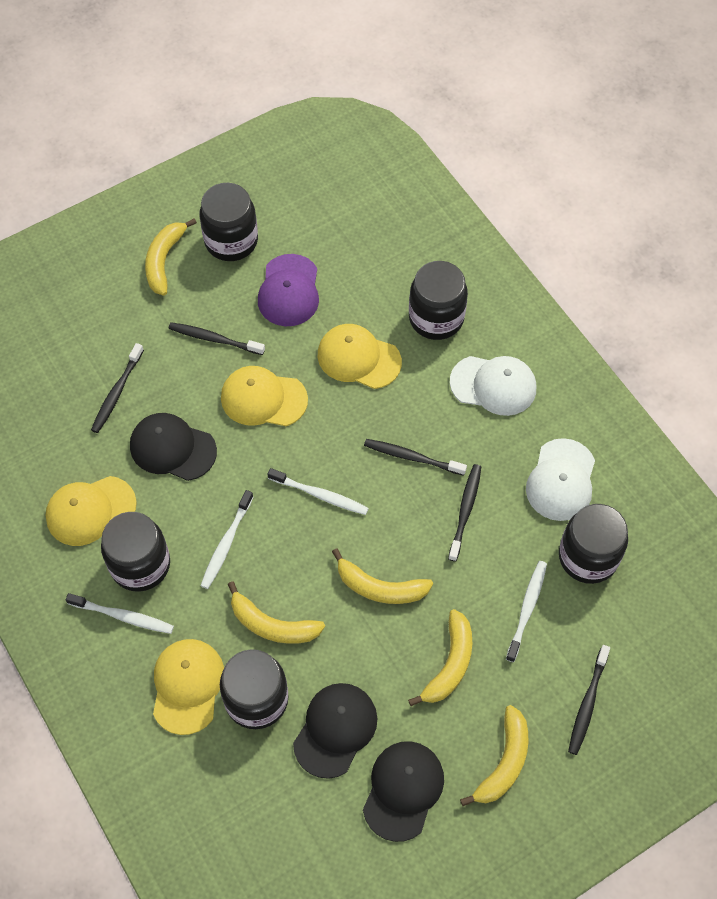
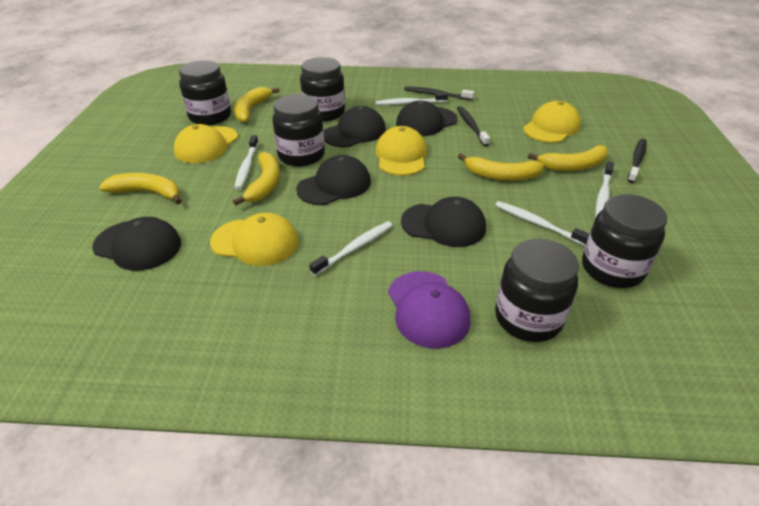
black cap: 3 -> 5
black toothbrush: 5 -> 3
white cap: 2 -> 0
white toothbrush: 4 -> 5

